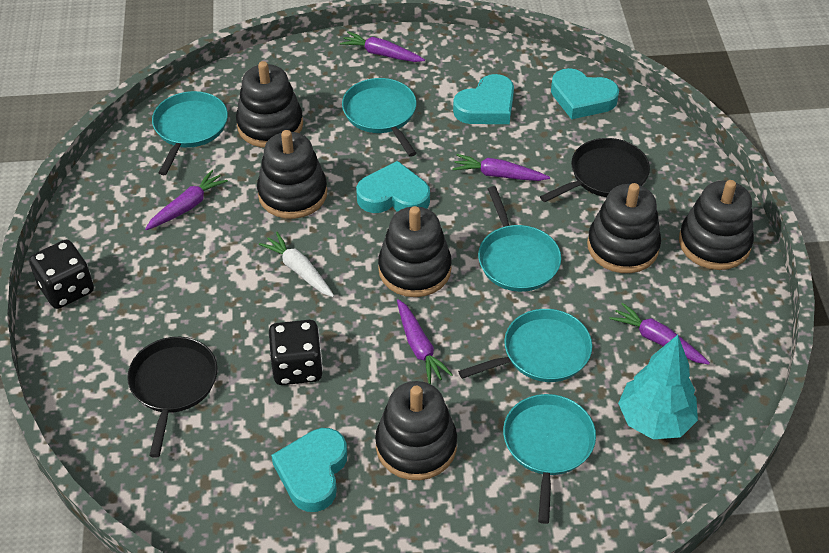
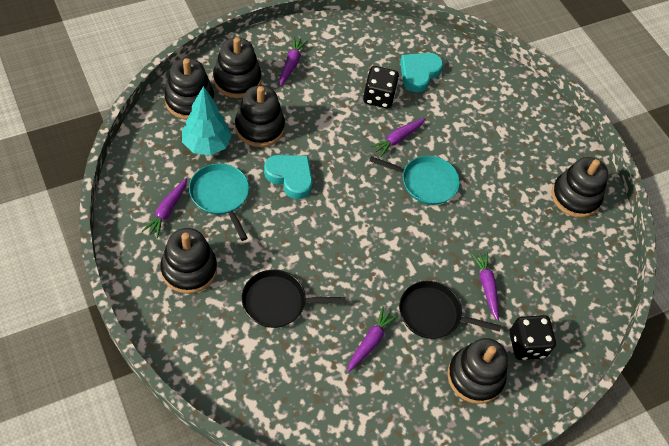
turquoise heart: 4 -> 2
turquoise pan: 5 -> 2
white carrot: 1 -> 0

